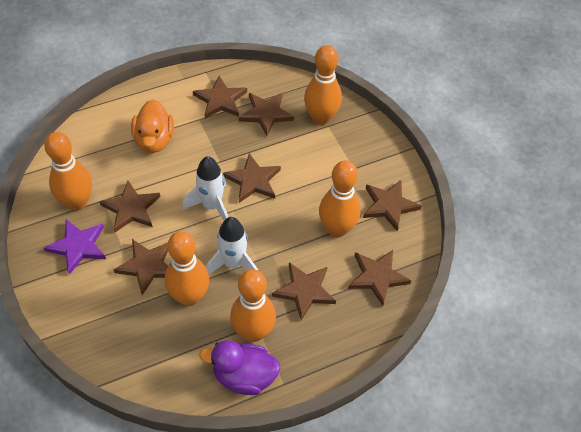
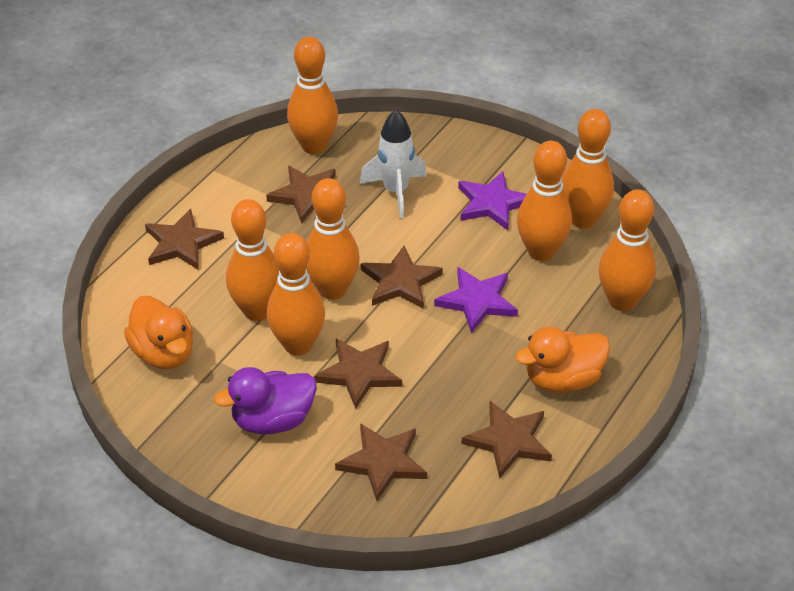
brown star: 8 -> 6
orange bowling pin: 5 -> 7
orange duck: 1 -> 2
purple star: 1 -> 2
white rocket: 2 -> 1

